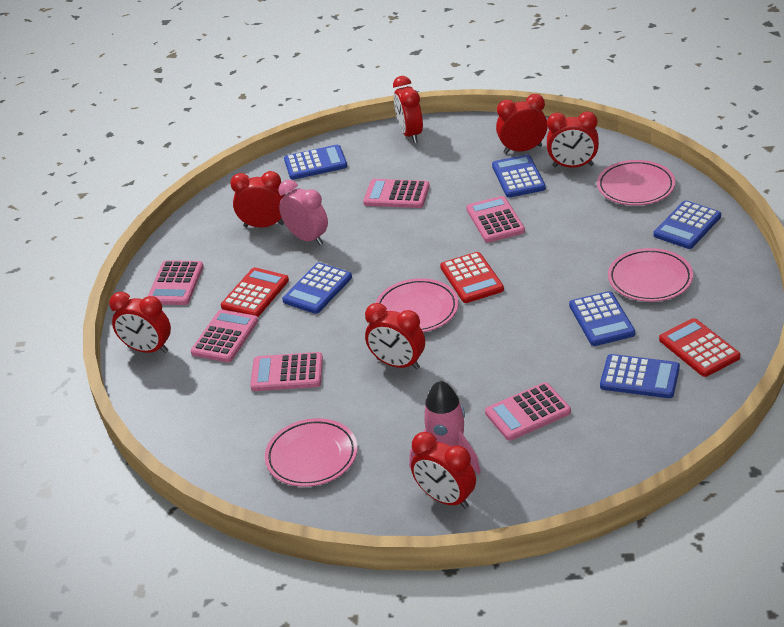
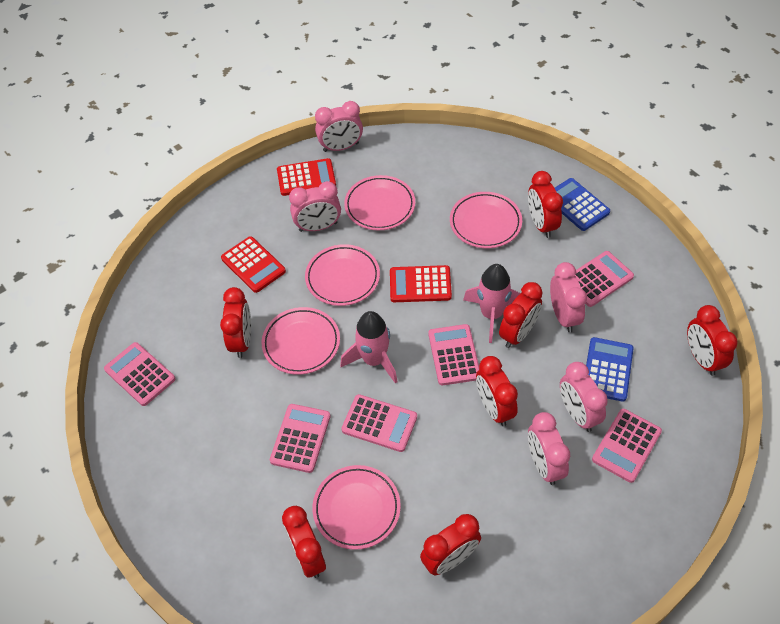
blue calculator: 6 -> 2
pink clock: 1 -> 5
pink plate: 4 -> 5
pink rocket: 1 -> 2

